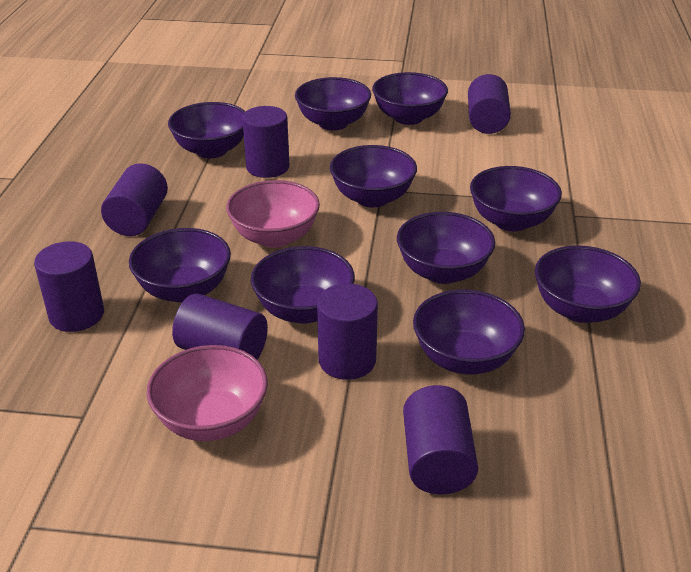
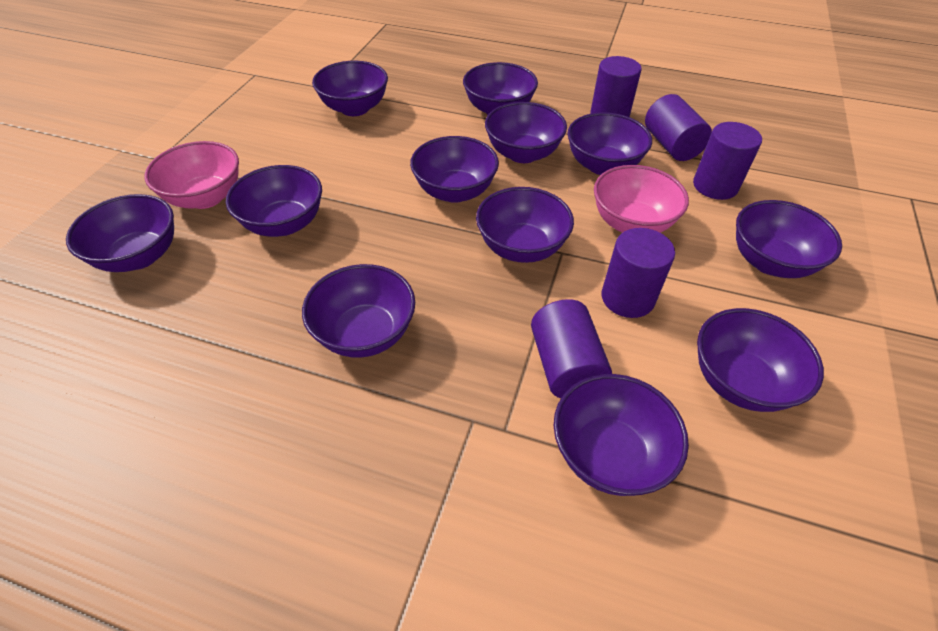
purple bowl: 10 -> 12
purple cylinder: 7 -> 5

